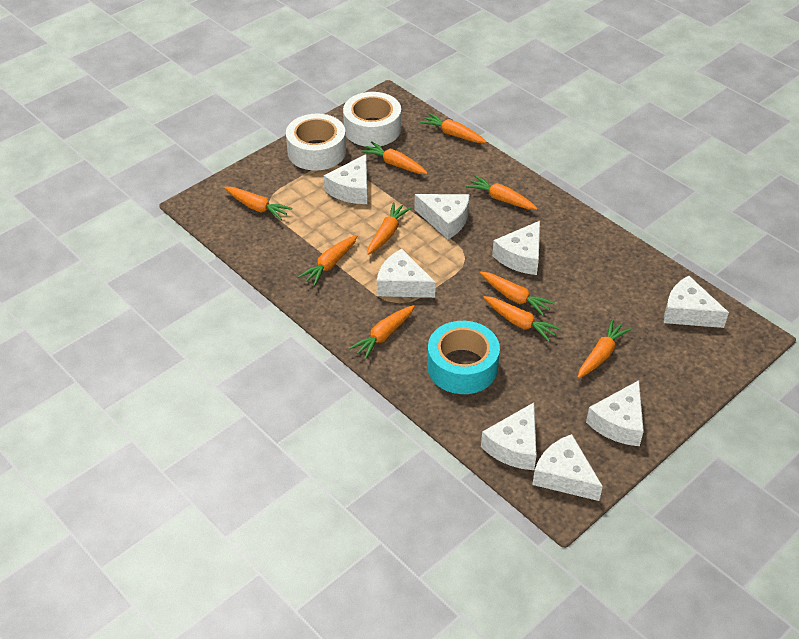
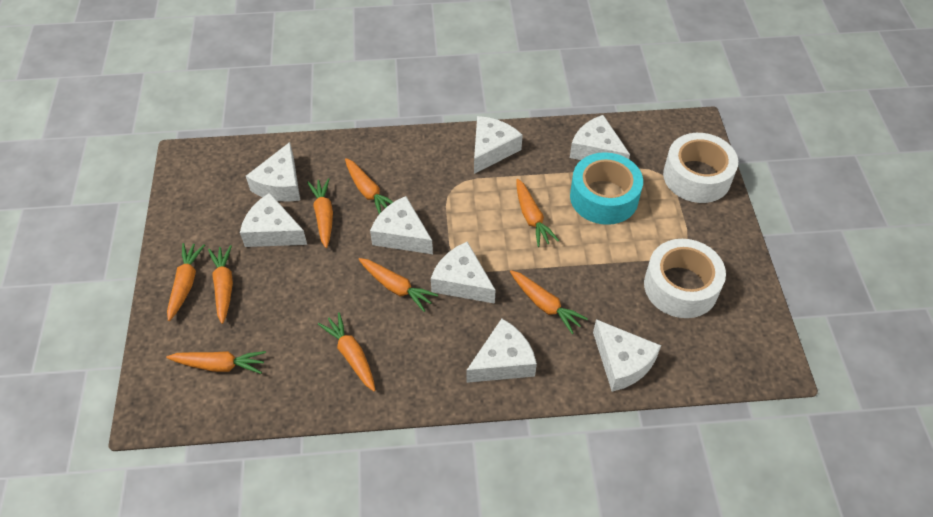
orange carrot: 10 -> 9

